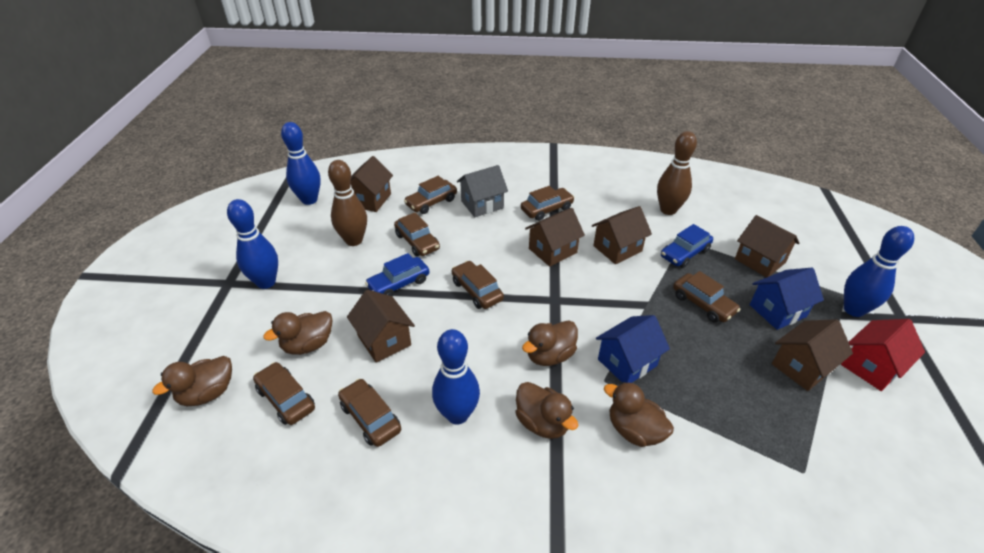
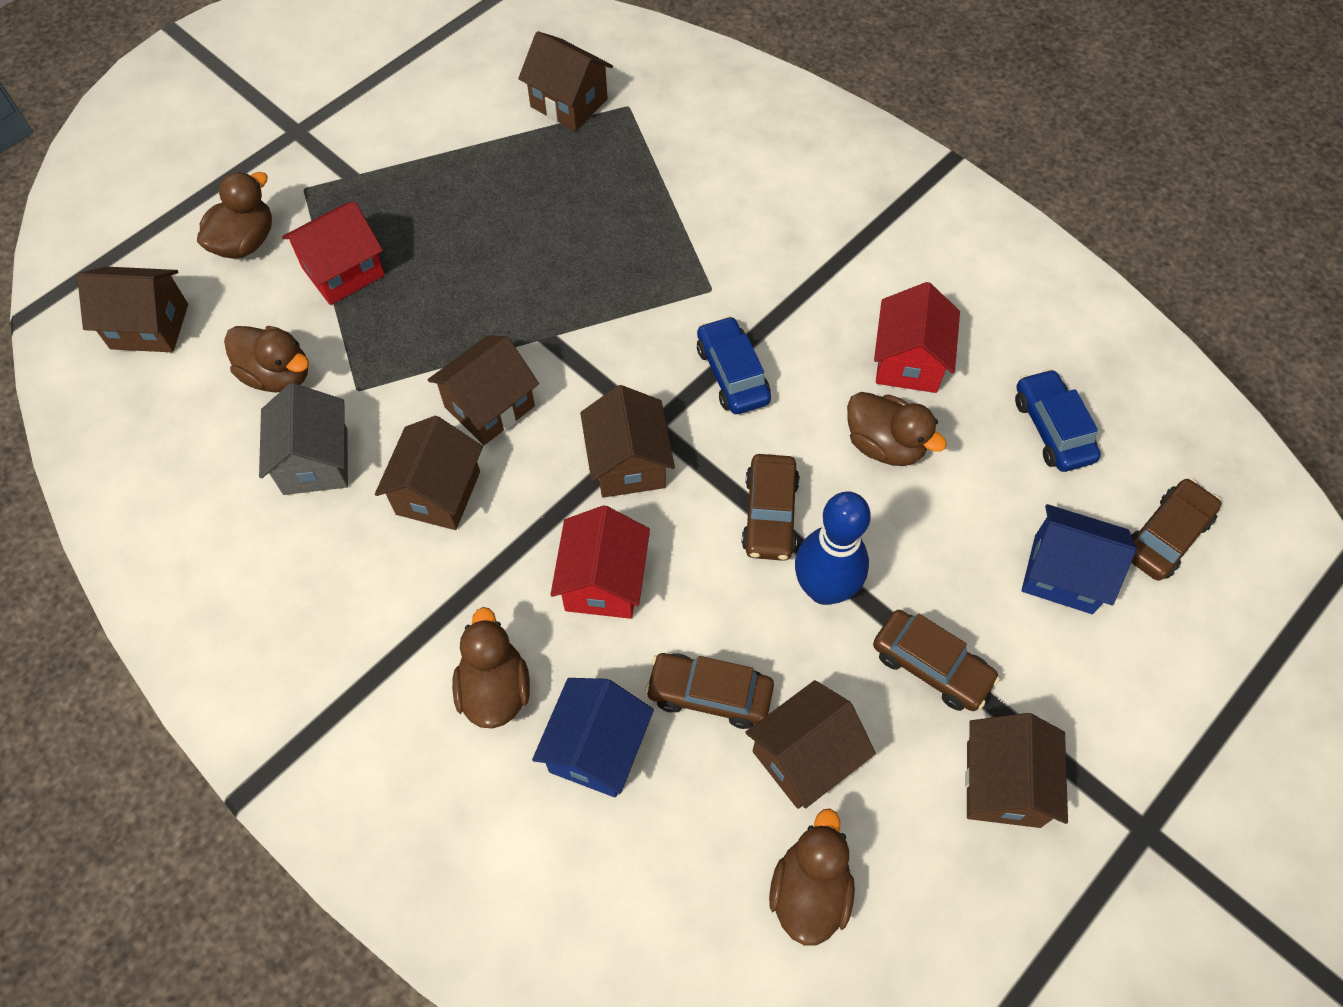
blue bowling pin: 4 -> 1
brown bowling pin: 2 -> 0
brown car: 7 -> 4
brown house: 6 -> 7
red house: 1 -> 3

